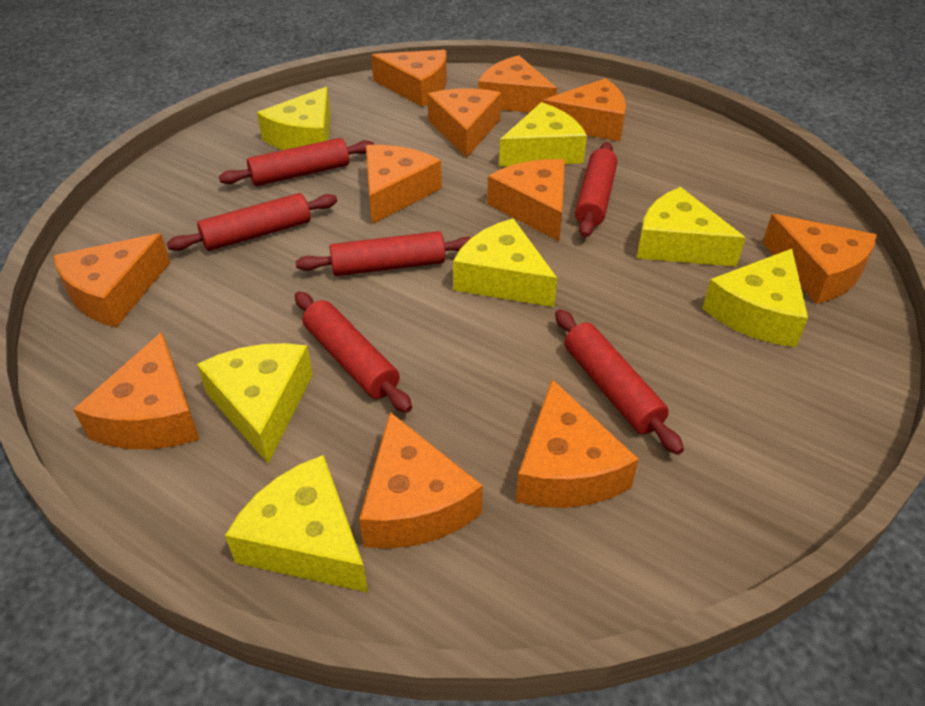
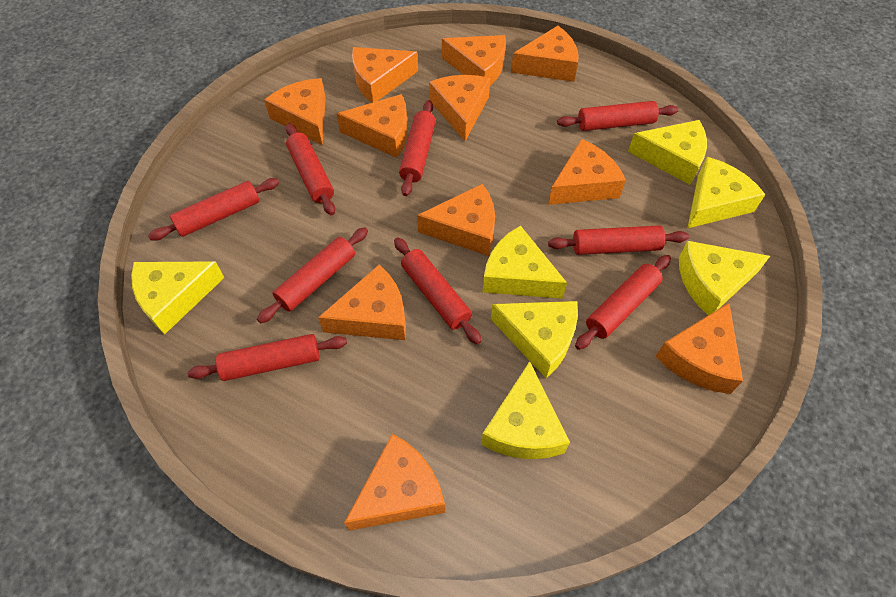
red rolling pin: 6 -> 9

